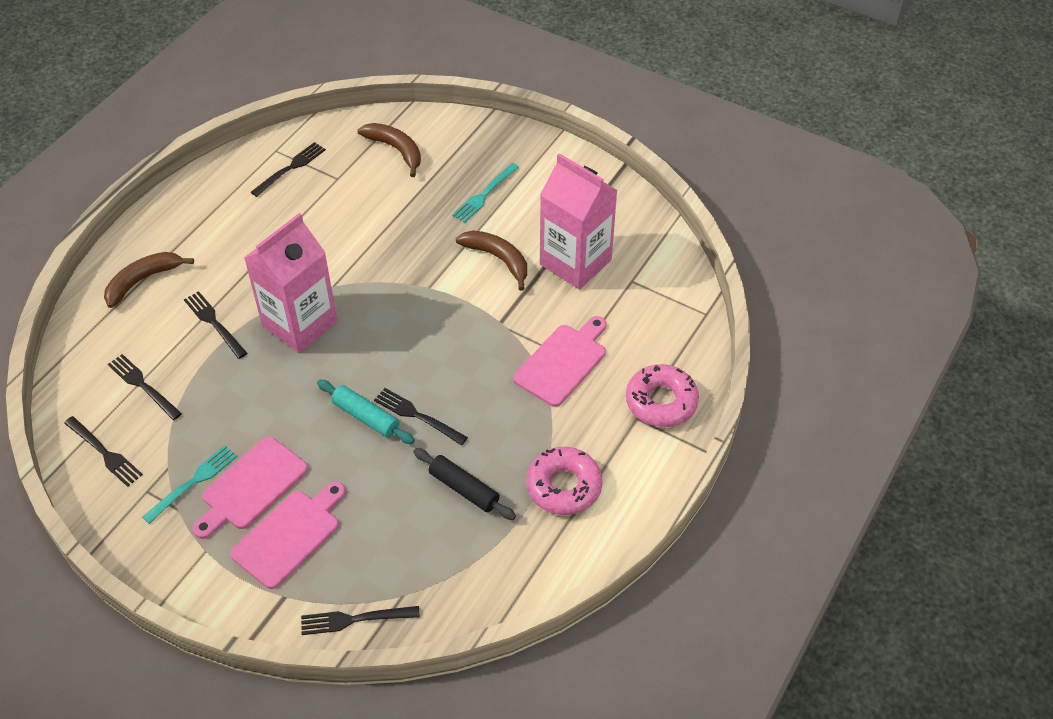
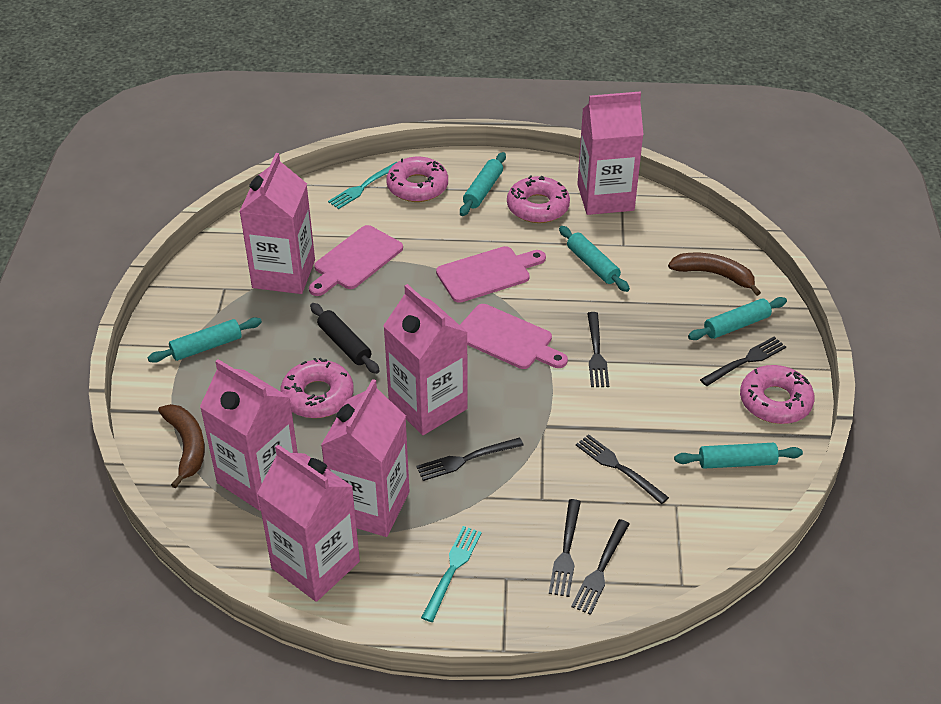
brown banana: 3 -> 2
pink carton: 2 -> 6
pink donut: 2 -> 4
turquoise rolling pin: 1 -> 5

